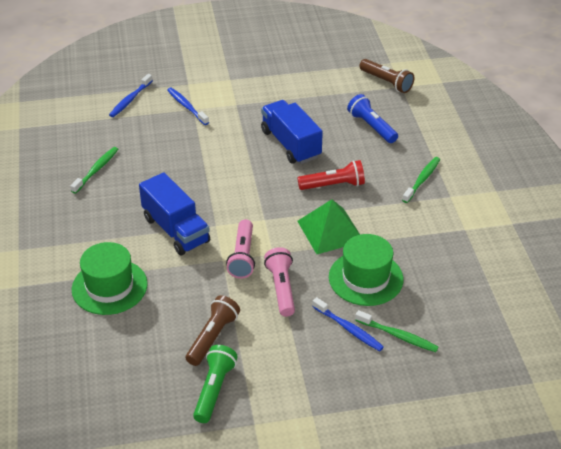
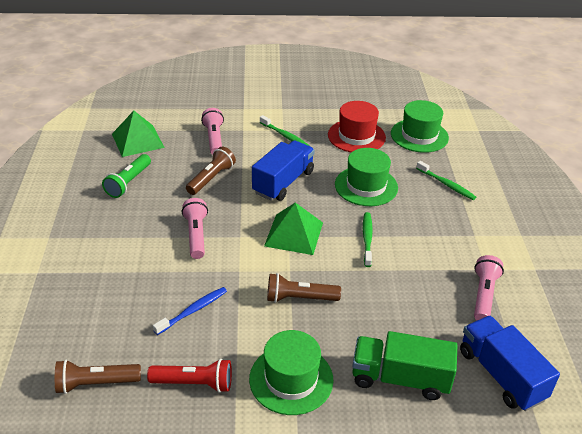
blue flashlight: 1 -> 0
blue toothbrush: 3 -> 1
brown flashlight: 2 -> 3
green hat: 2 -> 3
green pyramid: 1 -> 2
green truck: 0 -> 1
pink flashlight: 2 -> 3
red hat: 0 -> 1

